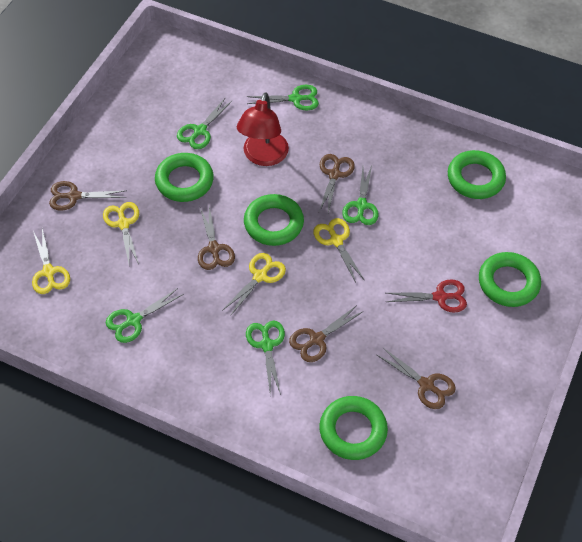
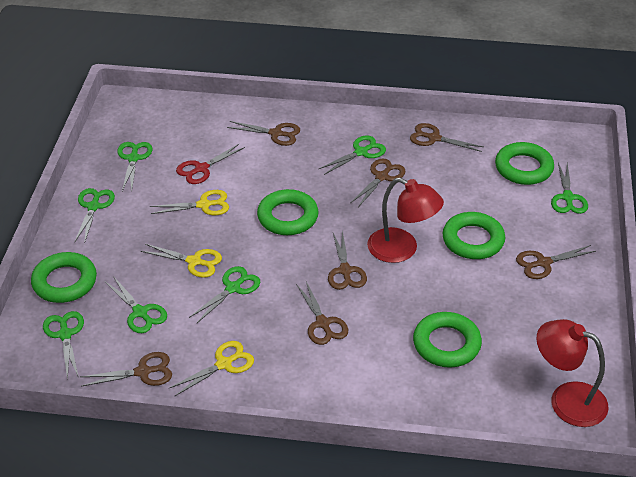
brown scissors: 5 -> 7
green scissors: 5 -> 7
red lamp: 1 -> 2
yellow scissors: 4 -> 3

